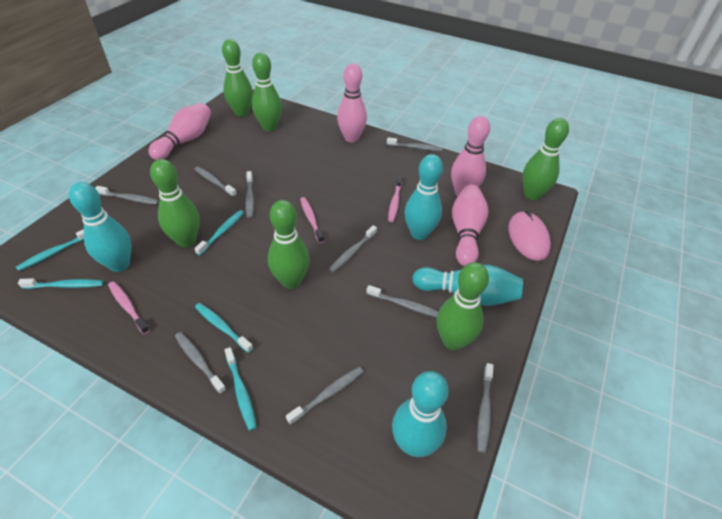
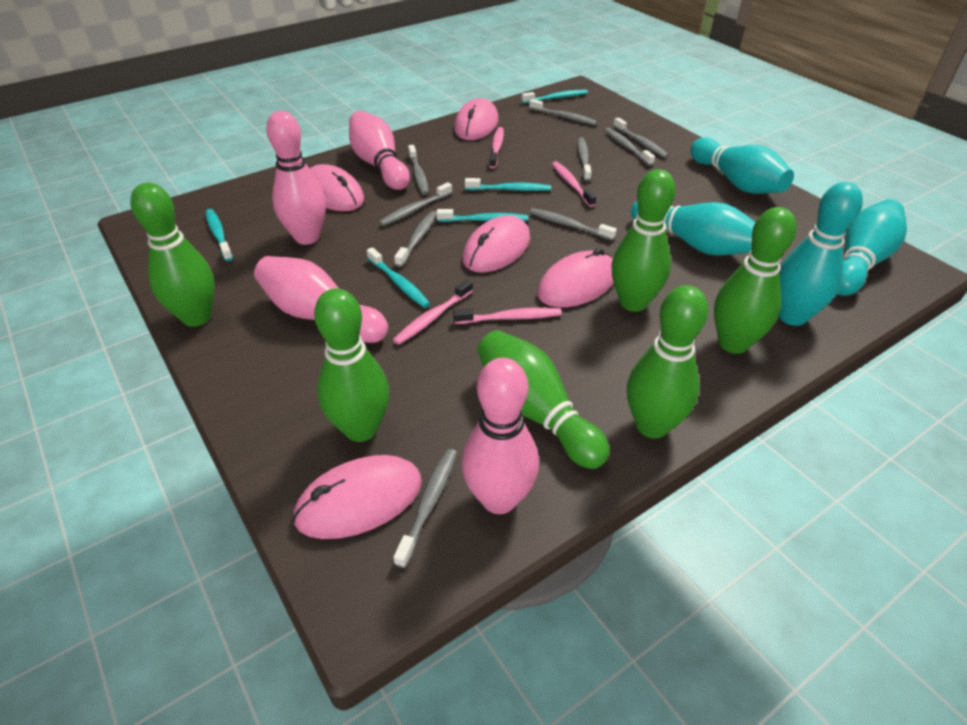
pink mouse: 1 -> 5
pink toothbrush: 3 -> 4

